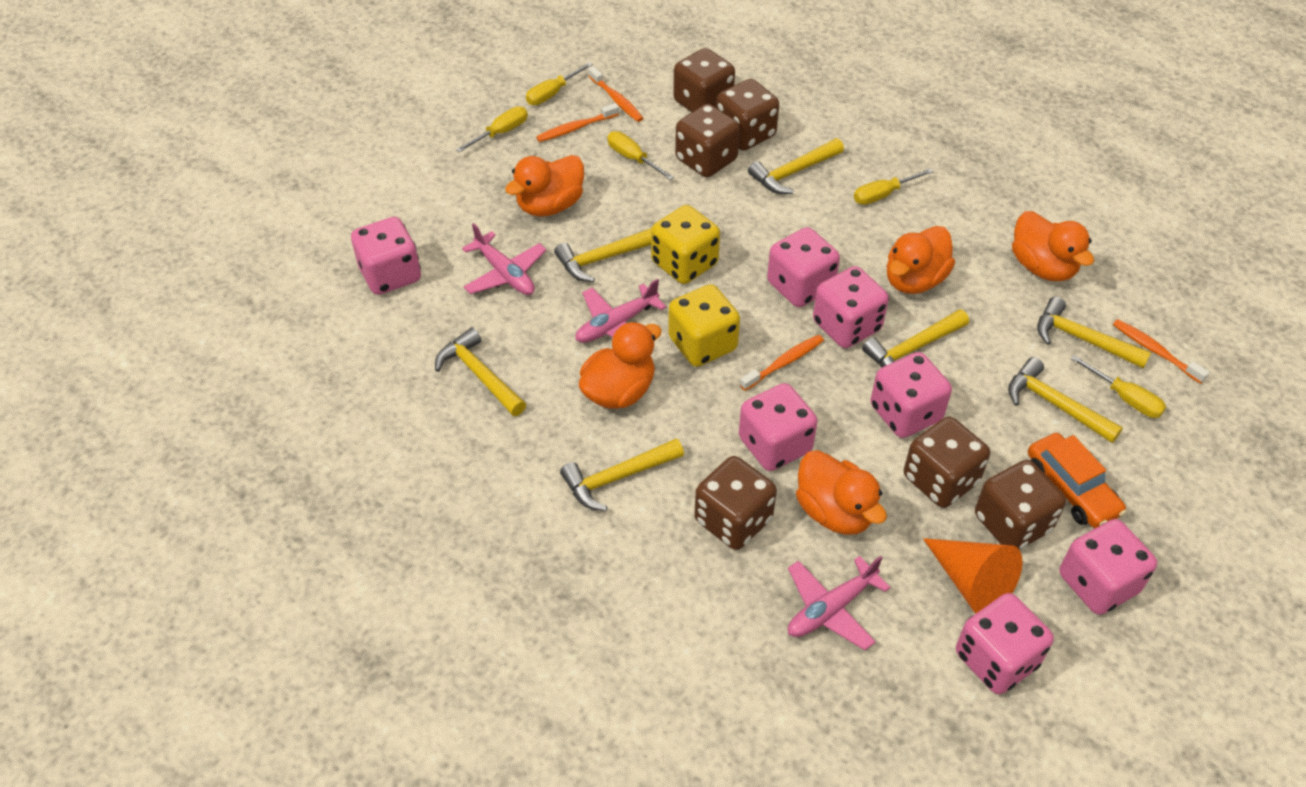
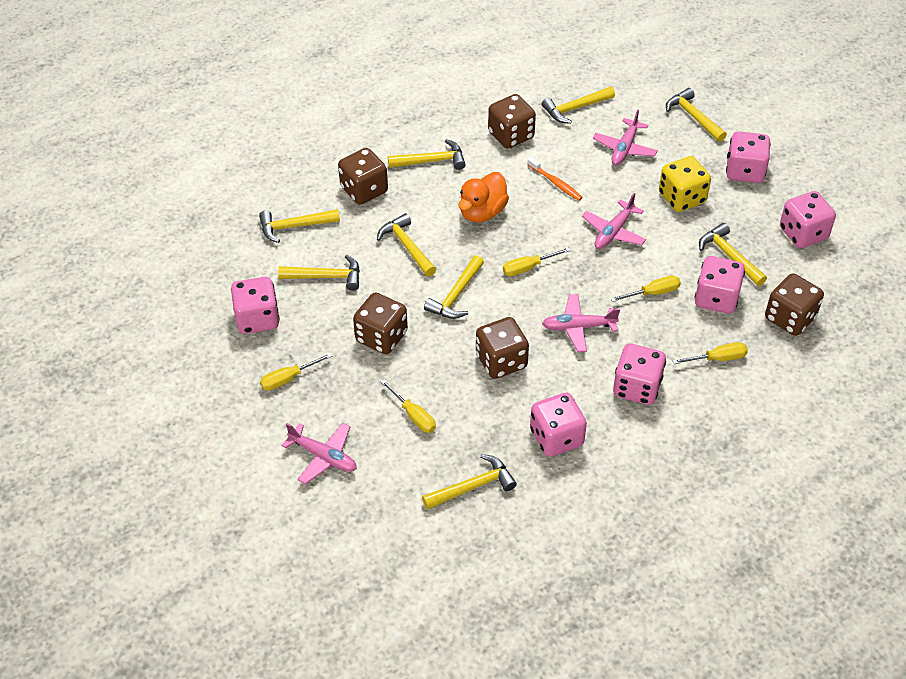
brown dice: 6 -> 5
orange car: 1 -> 0
orange cone: 1 -> 0
orange duck: 5 -> 1
orange toothbrush: 4 -> 1
pink dice: 7 -> 6
pink plane: 3 -> 4
yellow dice: 2 -> 1
yellow hammer: 7 -> 9

